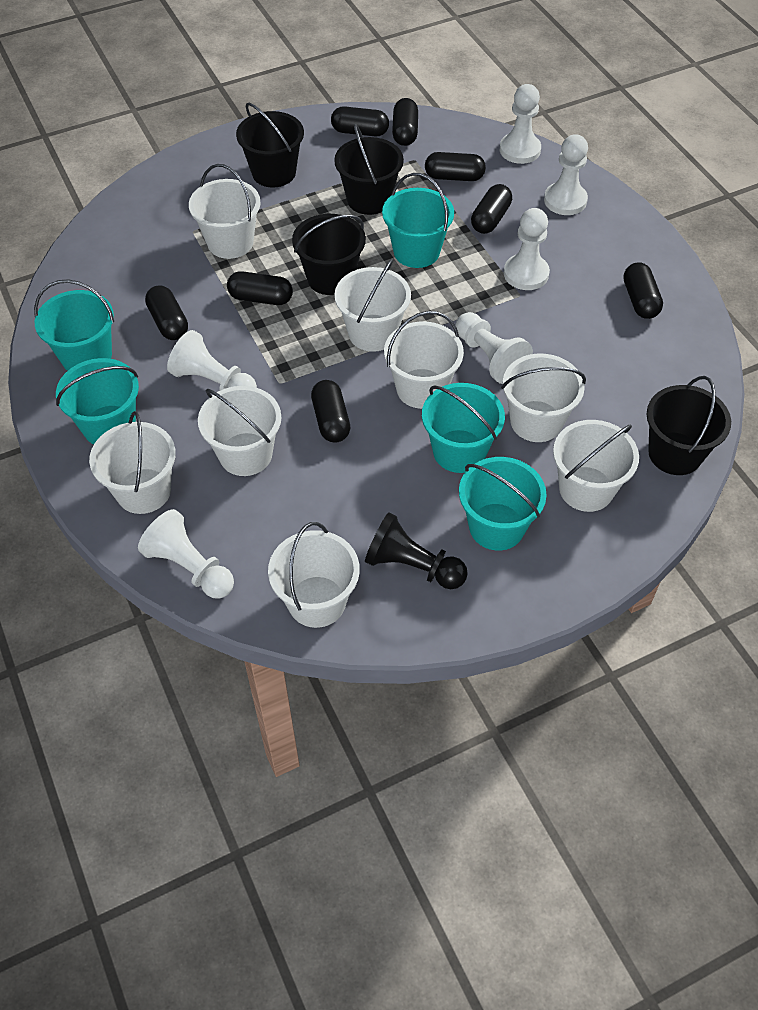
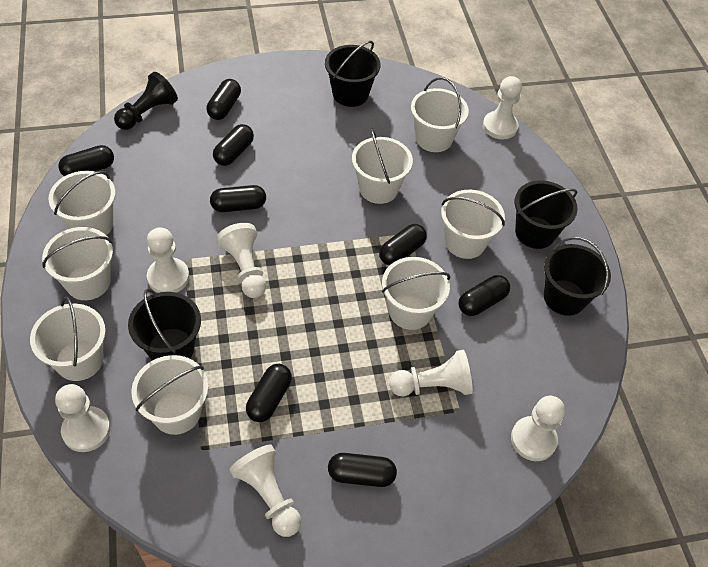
turquoise bucket: 5 -> 0
white pawn: 6 -> 7

